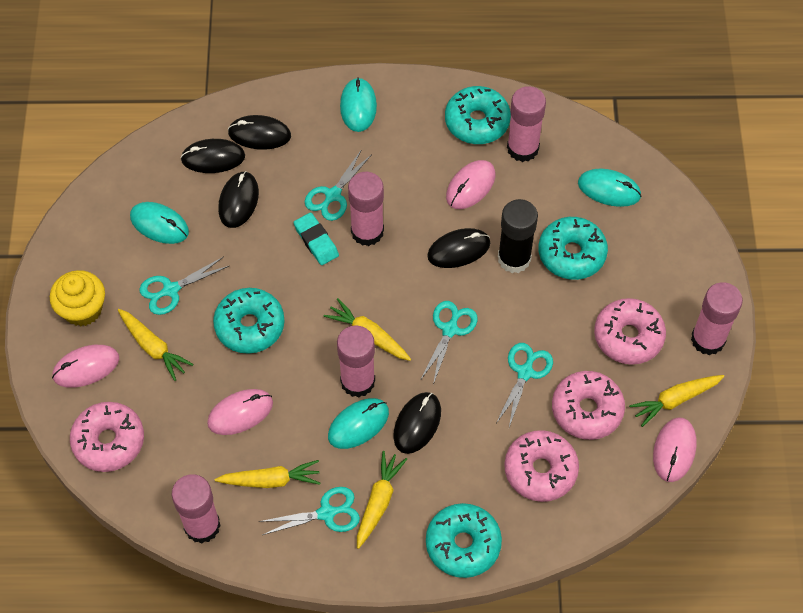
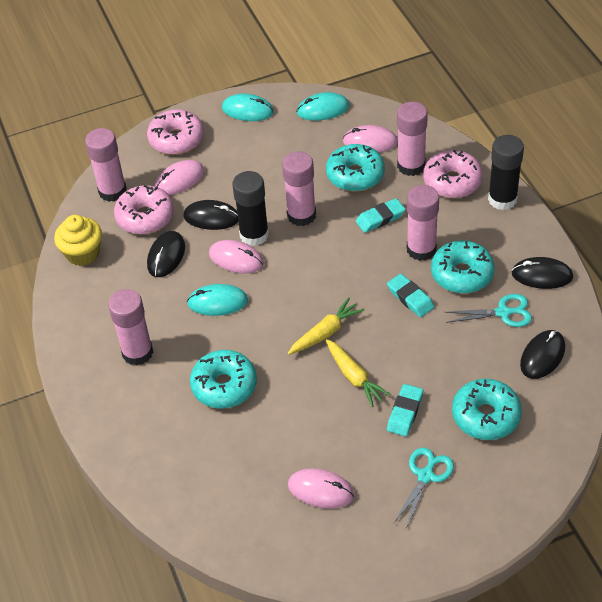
black glue stick: 1 -> 2
black mouse: 5 -> 4
pink donut: 4 -> 3
turquoise eraser: 1 -> 3
turquoise mouse: 4 -> 3
turquoise scissors: 5 -> 2
yellow carrot: 5 -> 2

